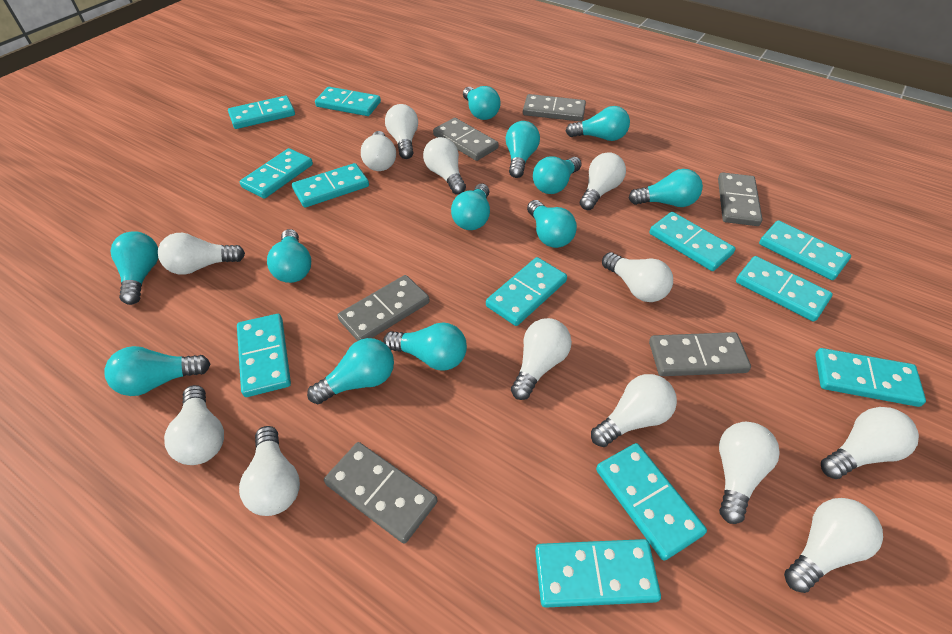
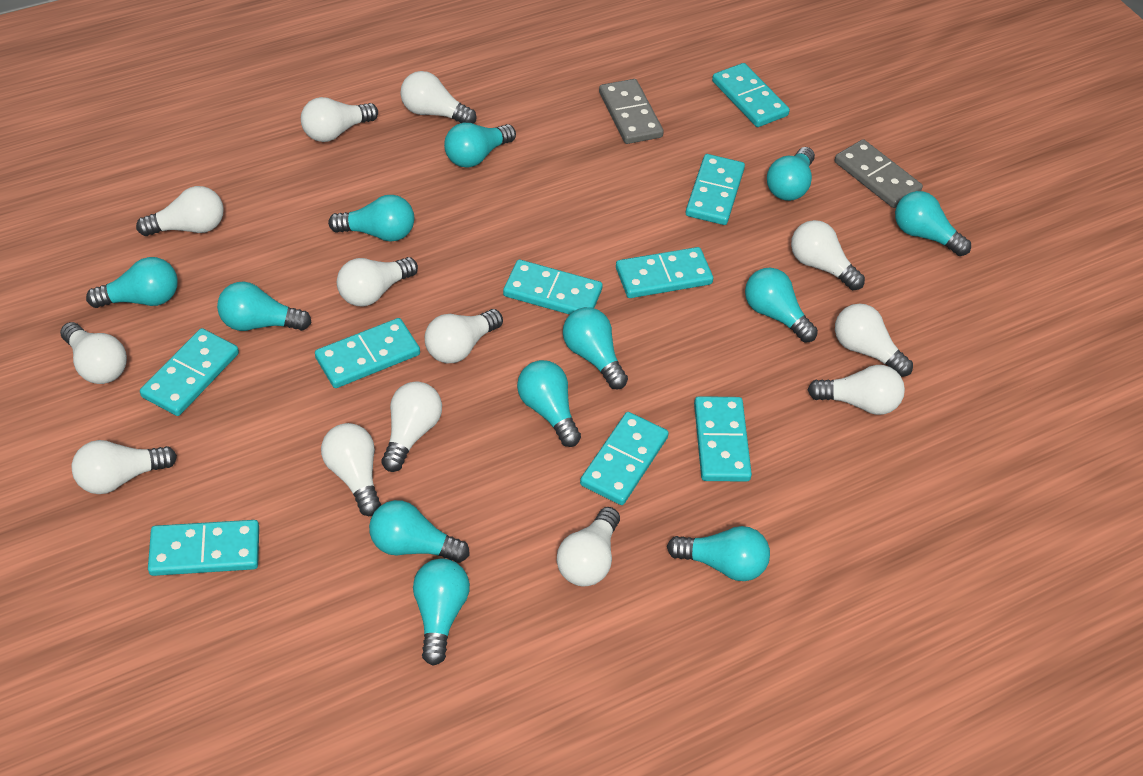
grey domino: 6 -> 2
turquoise domino: 12 -> 9

